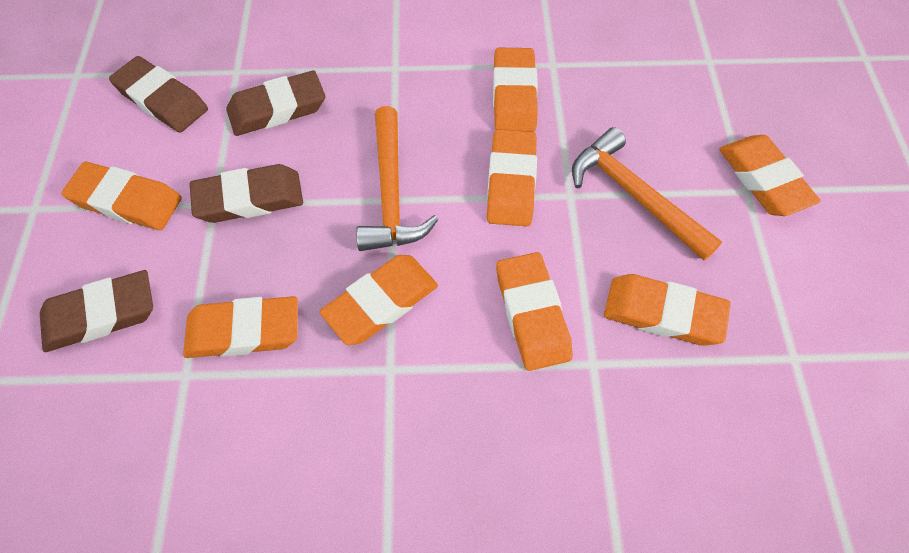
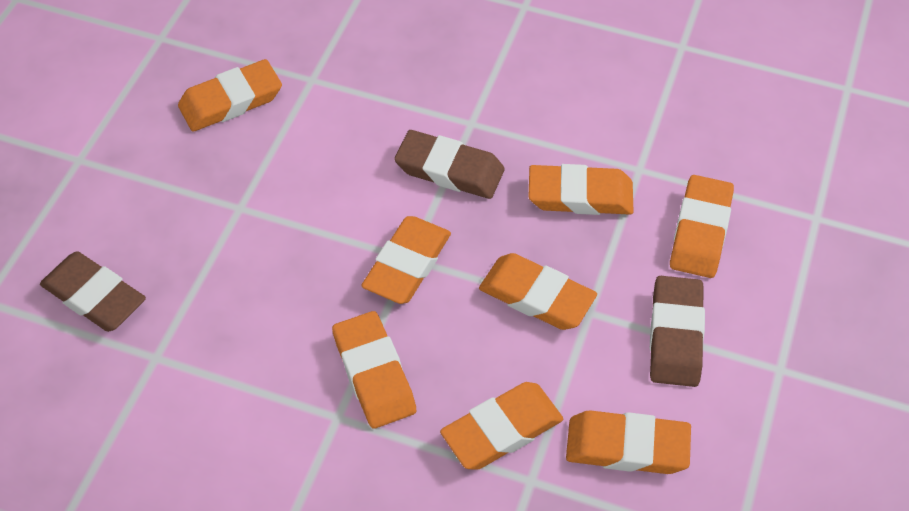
brown eraser: 4 -> 3
orange hammer: 2 -> 0

